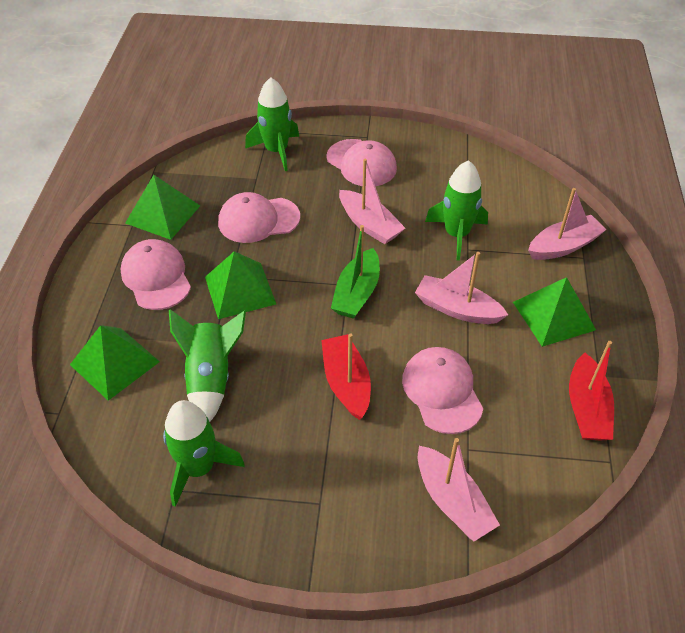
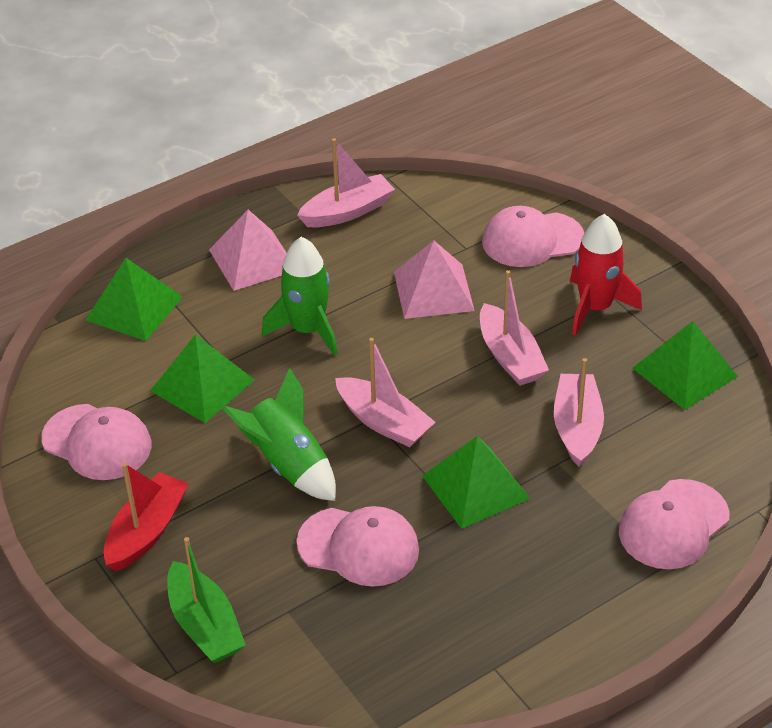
green rocket: 4 -> 2
pink pyramid: 0 -> 2
red boat: 2 -> 1
red rocket: 0 -> 1

